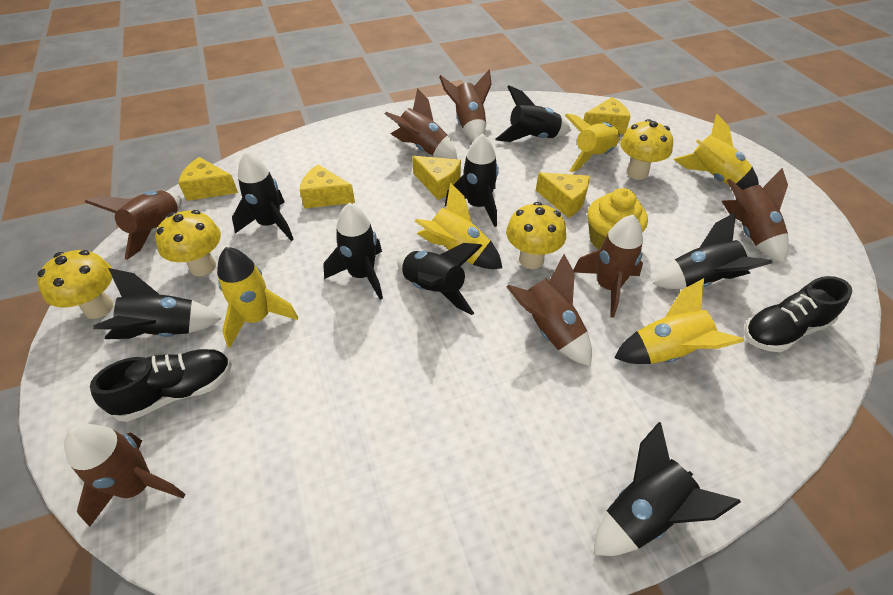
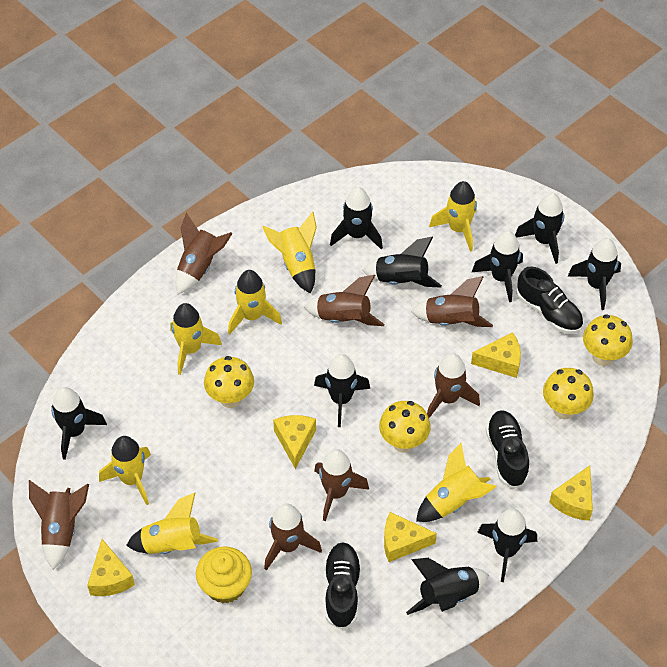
black rocket: 8 -> 9
black shoe: 2 -> 3
yellow rocket: 5 -> 7

